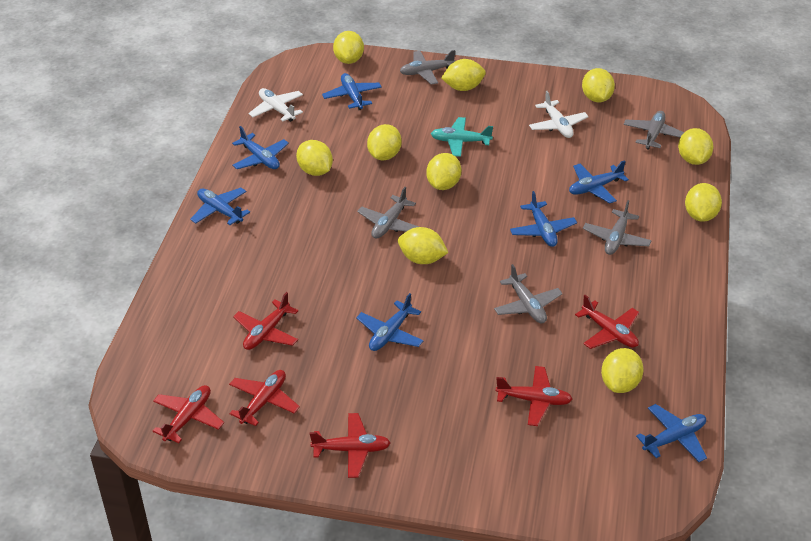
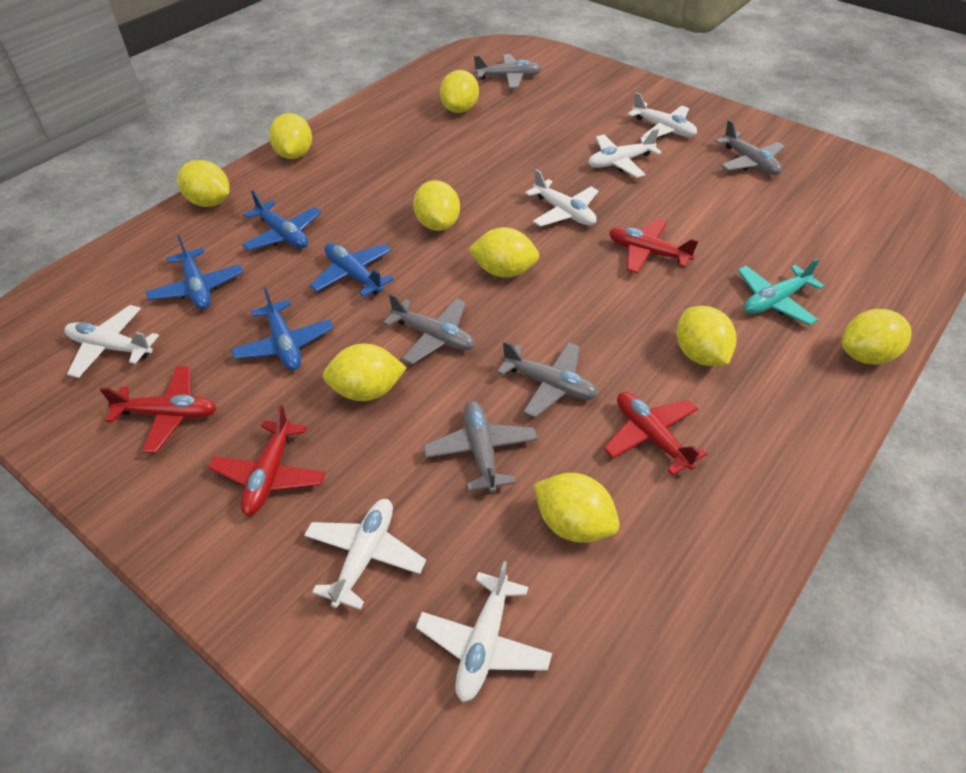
blue plane: 7 -> 4
red plane: 6 -> 4
white plane: 2 -> 6
yellow lemon: 10 -> 9

